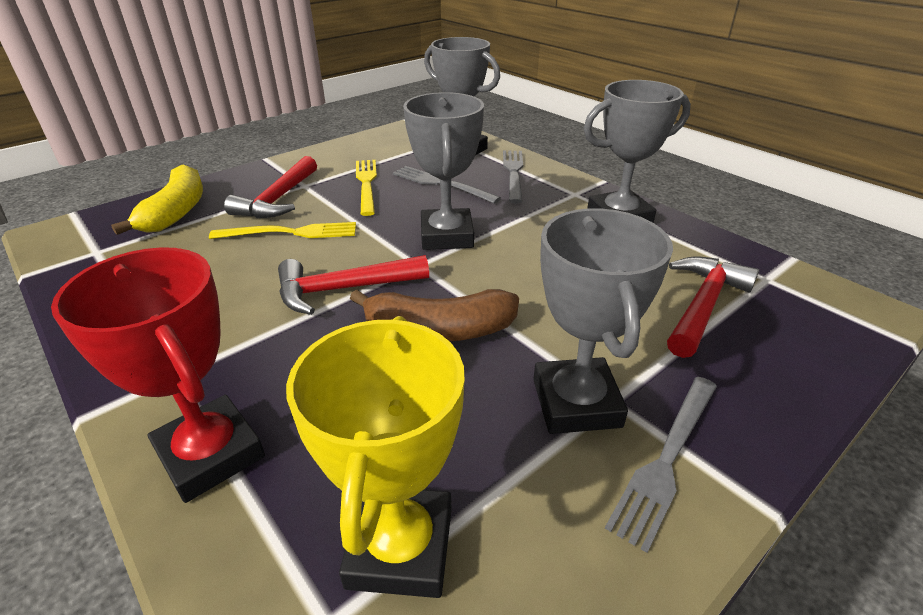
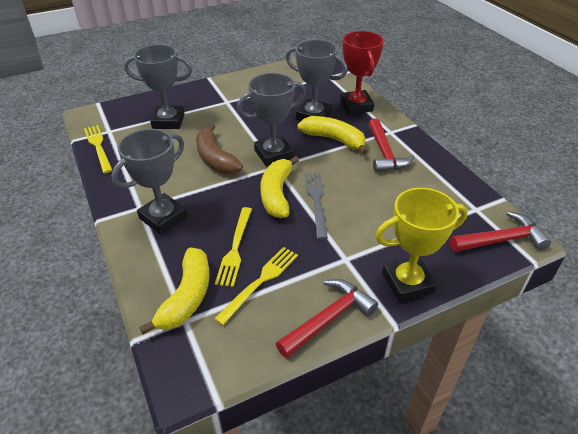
grey fork: 3 -> 1
yellow banana: 1 -> 3
yellow fork: 2 -> 3

